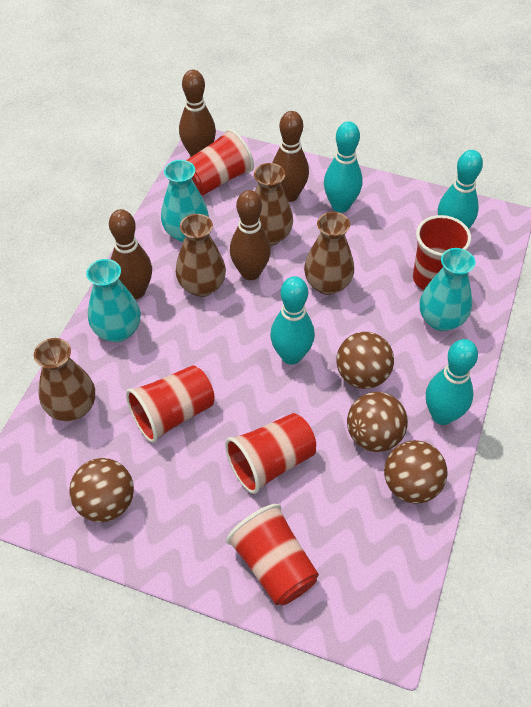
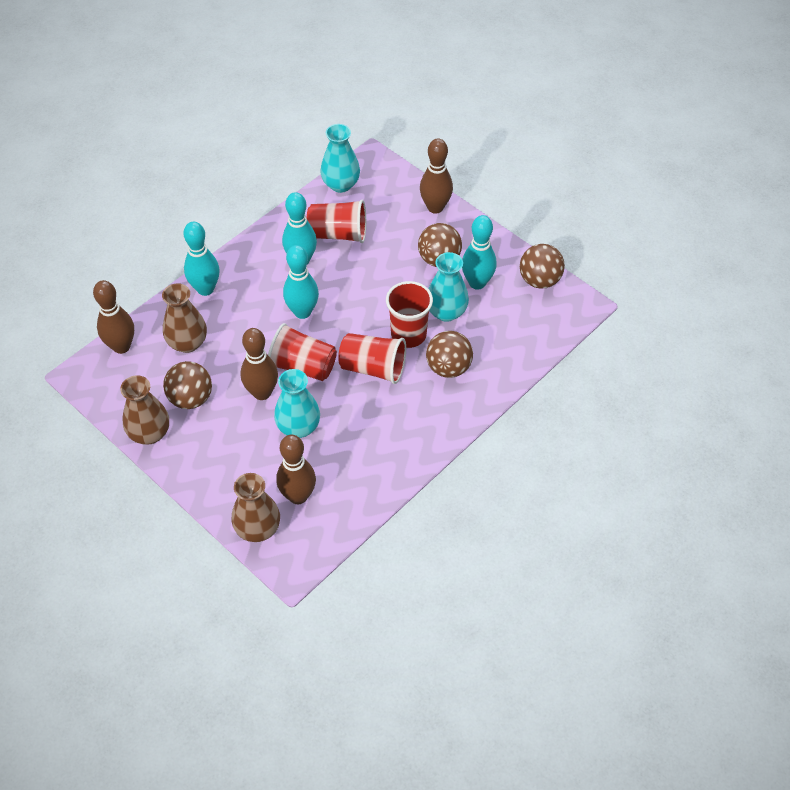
brown vase: 4 -> 3
red cup: 5 -> 4

